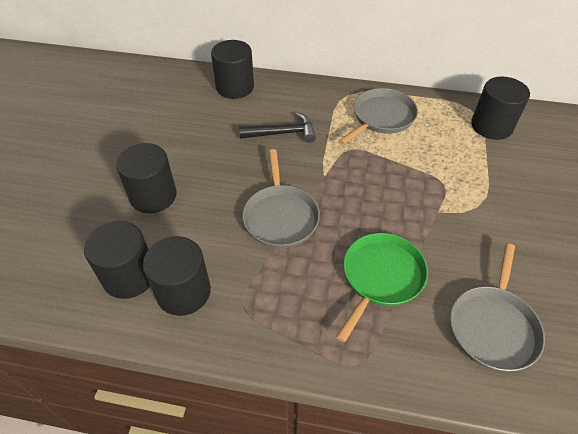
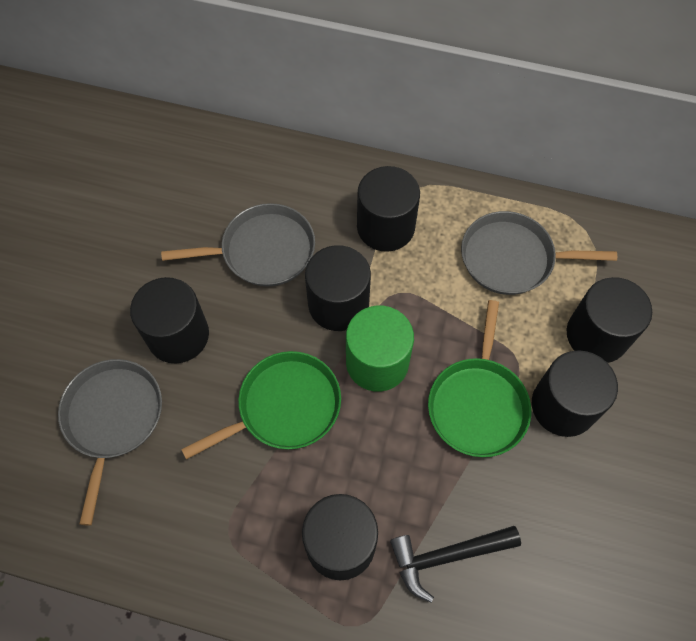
black cylinder: 5 -> 6
green cylinder: 0 -> 1
green pan: 1 -> 2

